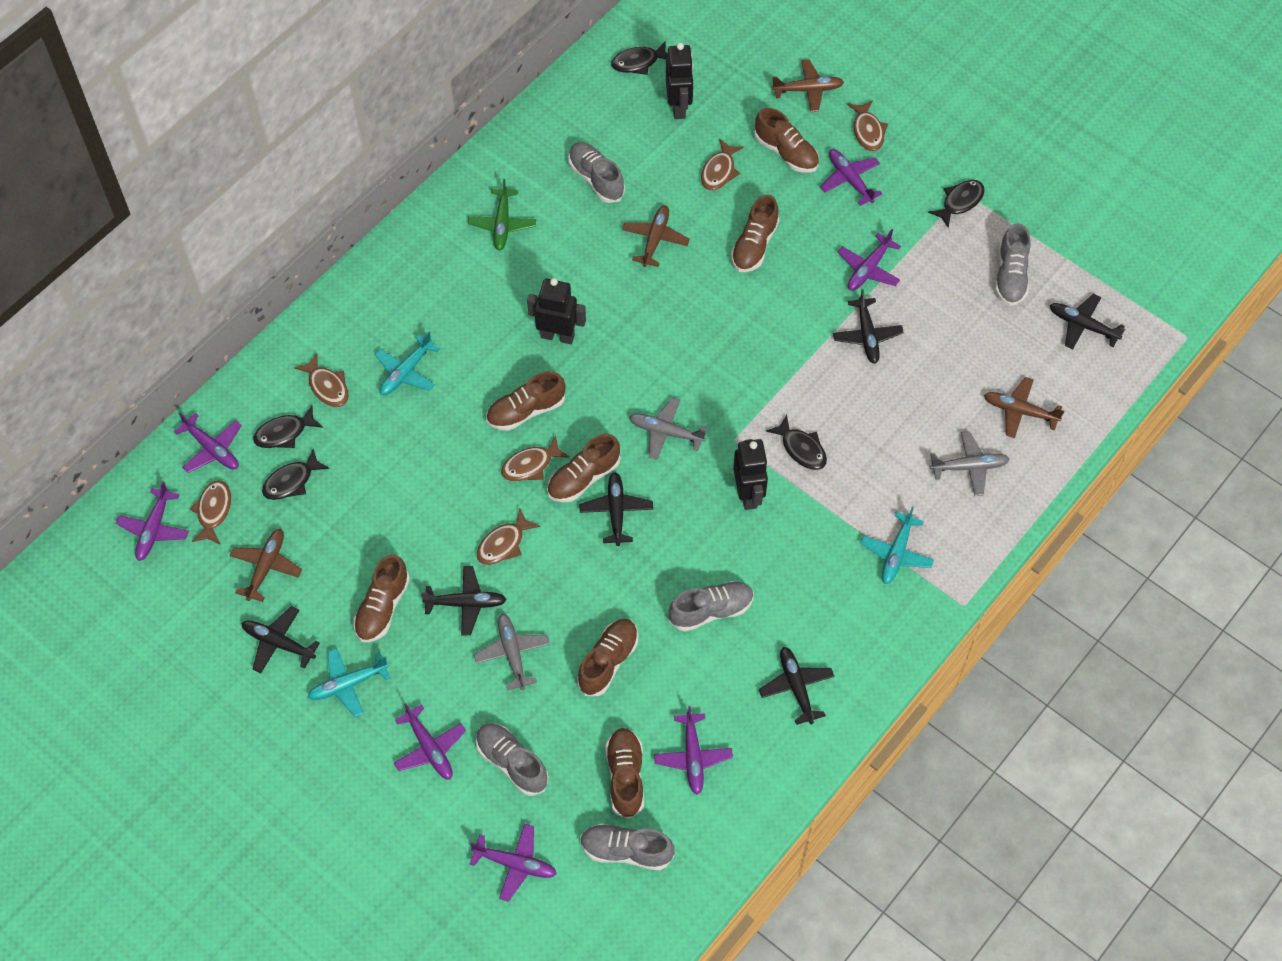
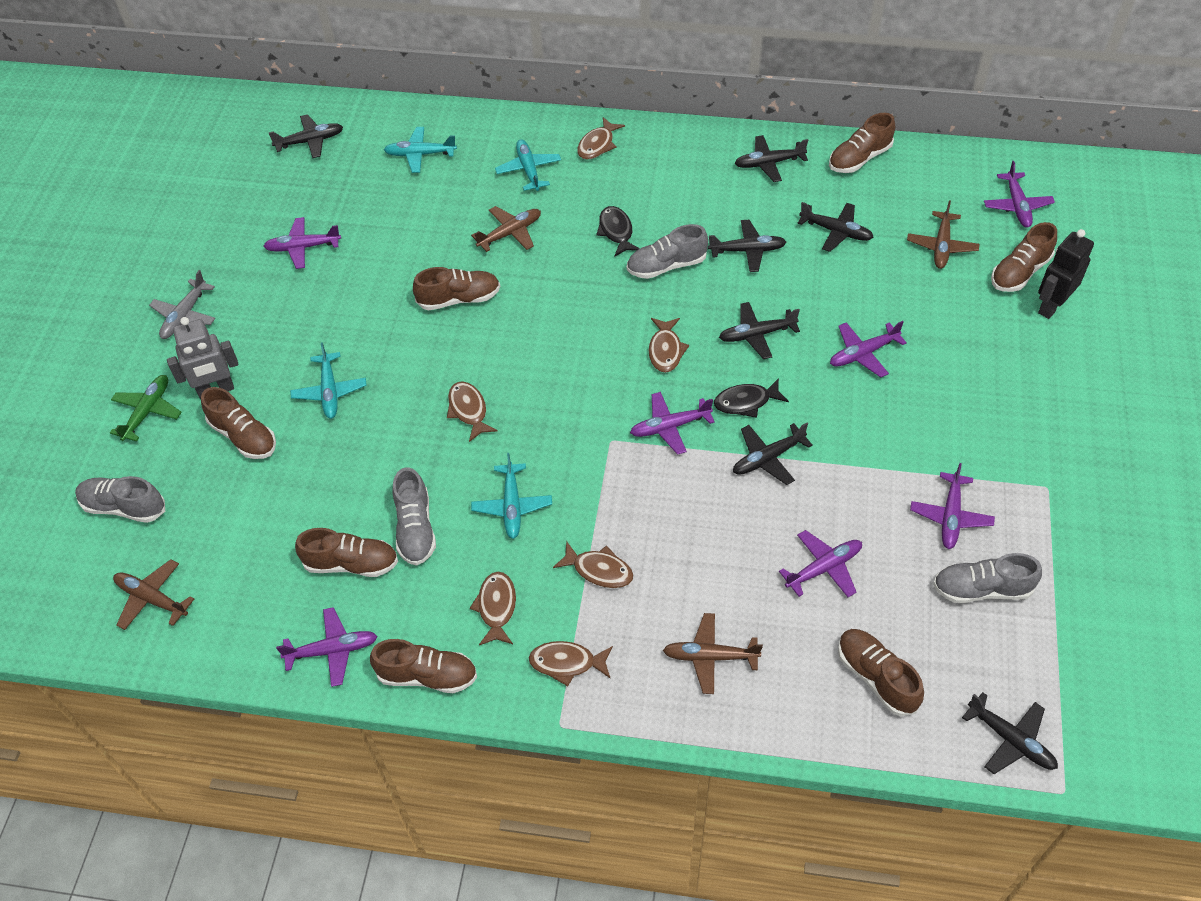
black fish: 5 -> 2
black plane: 6 -> 7
black robot: 3 -> 1
grey plane: 3 -> 1
grey robot: 0 -> 1
grey shoe: 5 -> 4
turquoise plane: 3 -> 4

